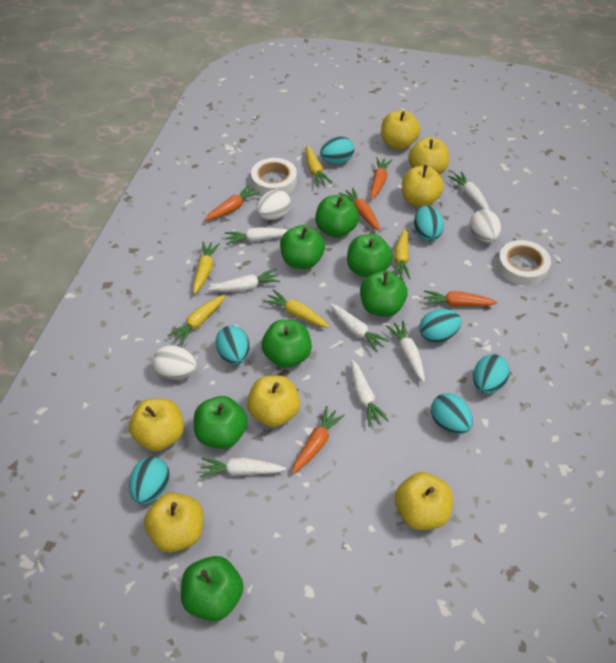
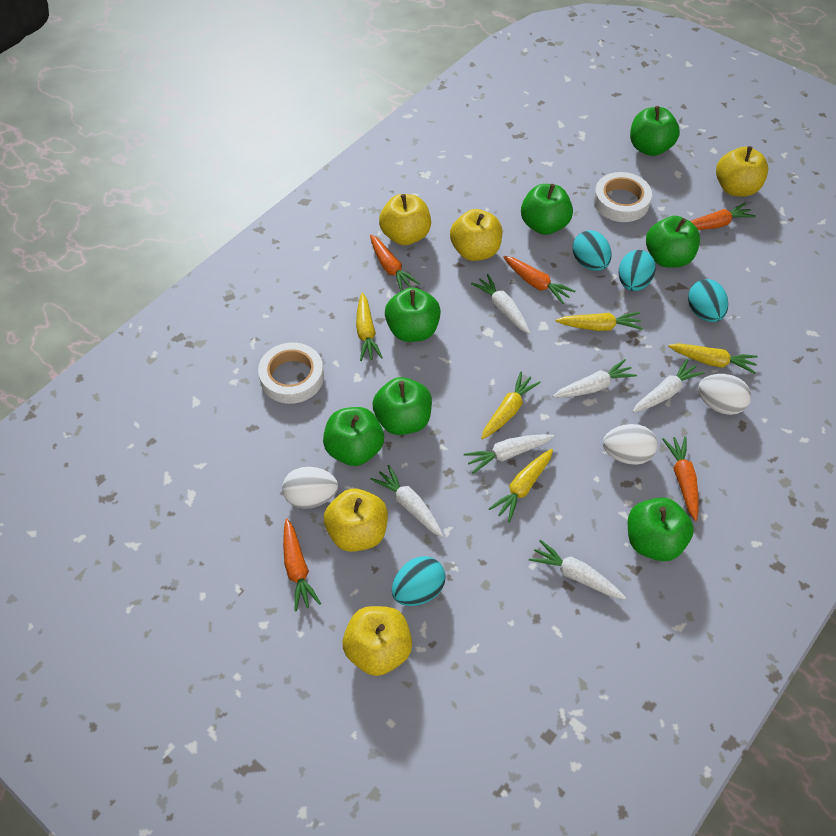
turquoise egg: 7 -> 4
white carrot: 7 -> 6
yellow apple: 7 -> 5

